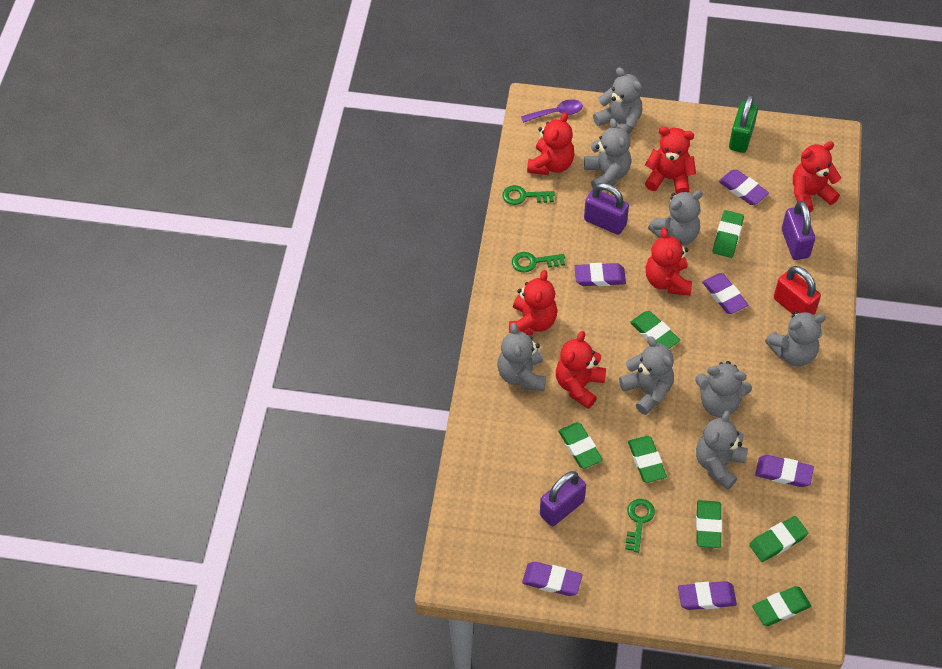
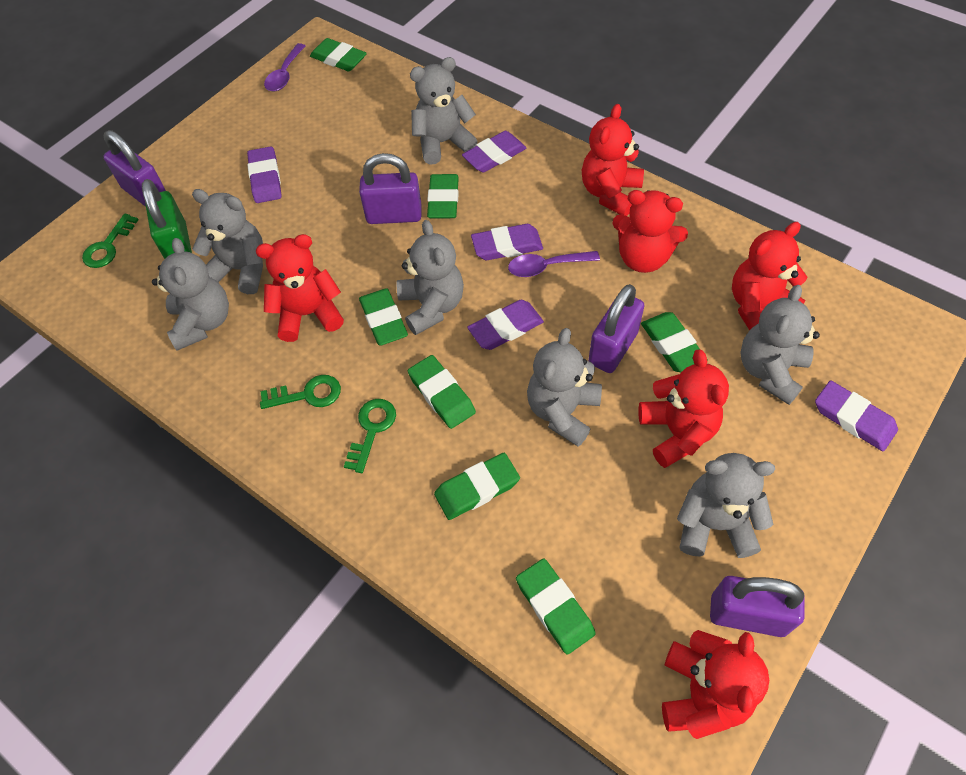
grey teddy bear: 8 -> 7
purple eraser: 6 -> 5
purple padlock: 3 -> 4
purple spoon: 1 -> 2
red padlock: 1 -> 0

